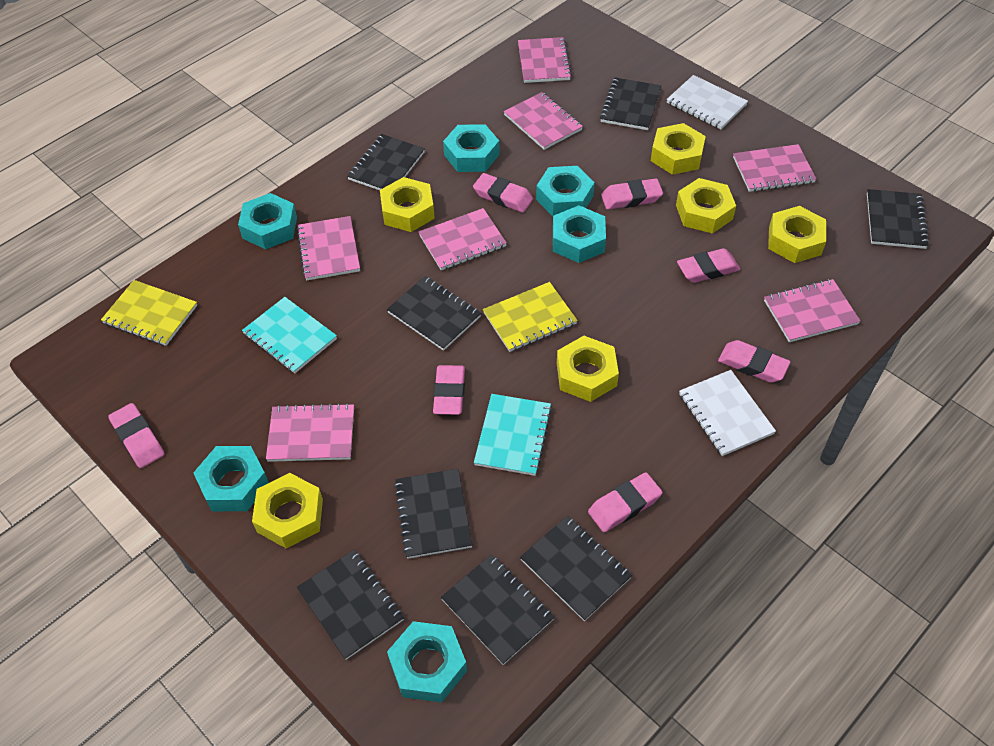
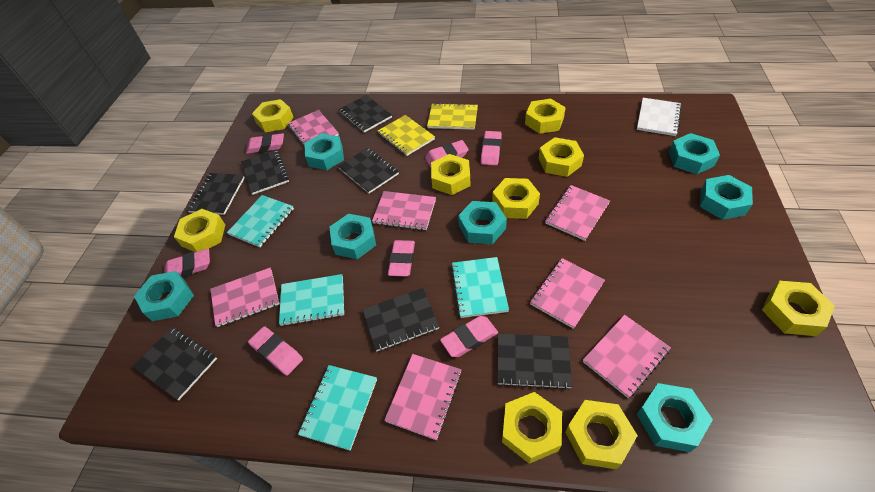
black notebook: 8 -> 7
turquoise notebook: 2 -> 4
turquoise nut: 6 -> 7
white notebook: 2 -> 1
yellow nut: 6 -> 9

